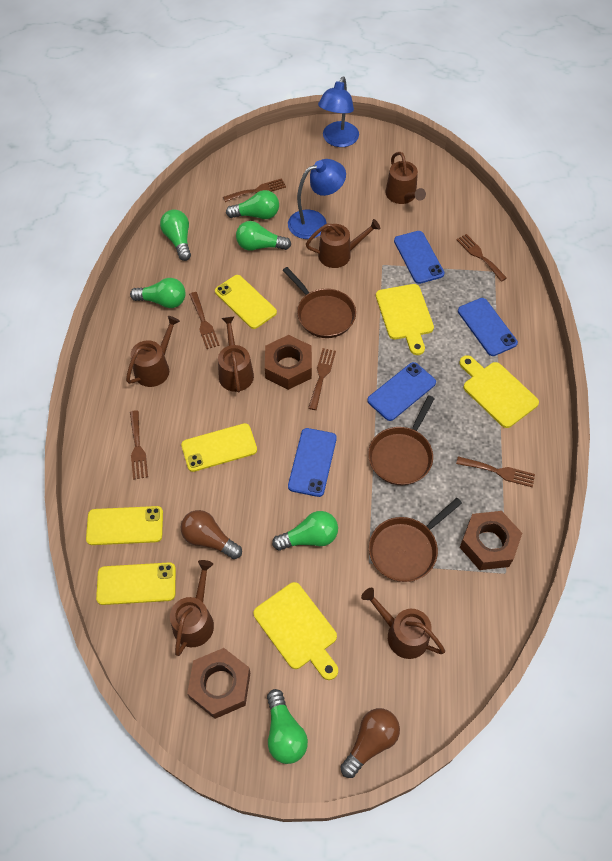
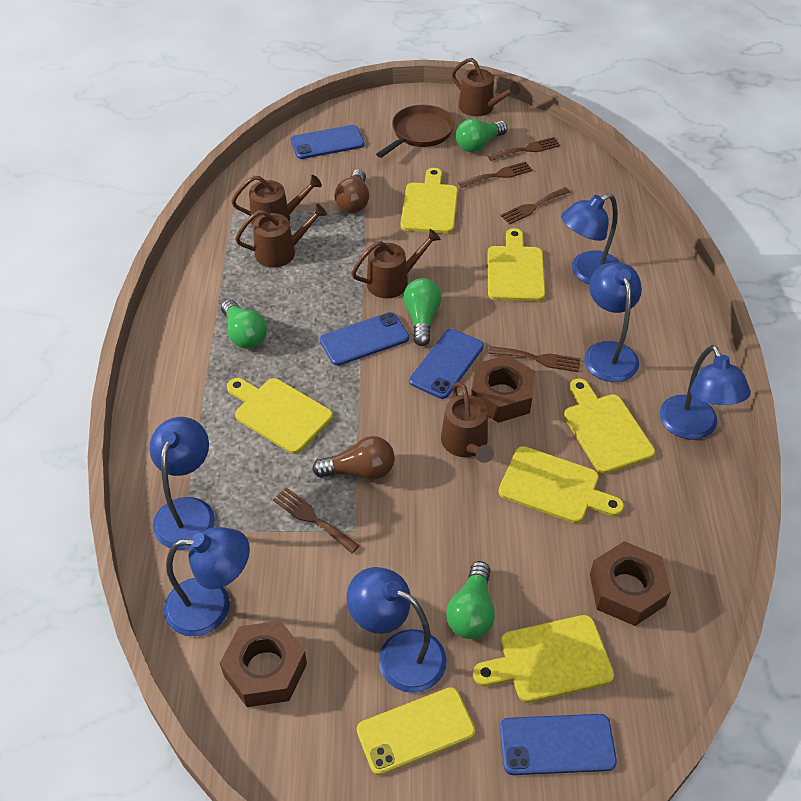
blue lamp: 2 -> 6
brown fork: 6 -> 5
brown pan: 3 -> 1
brown watering can: 6 -> 5
green light bulb: 6 -> 4
yellow cutting board: 3 -> 6
yellow phone: 4 -> 1

